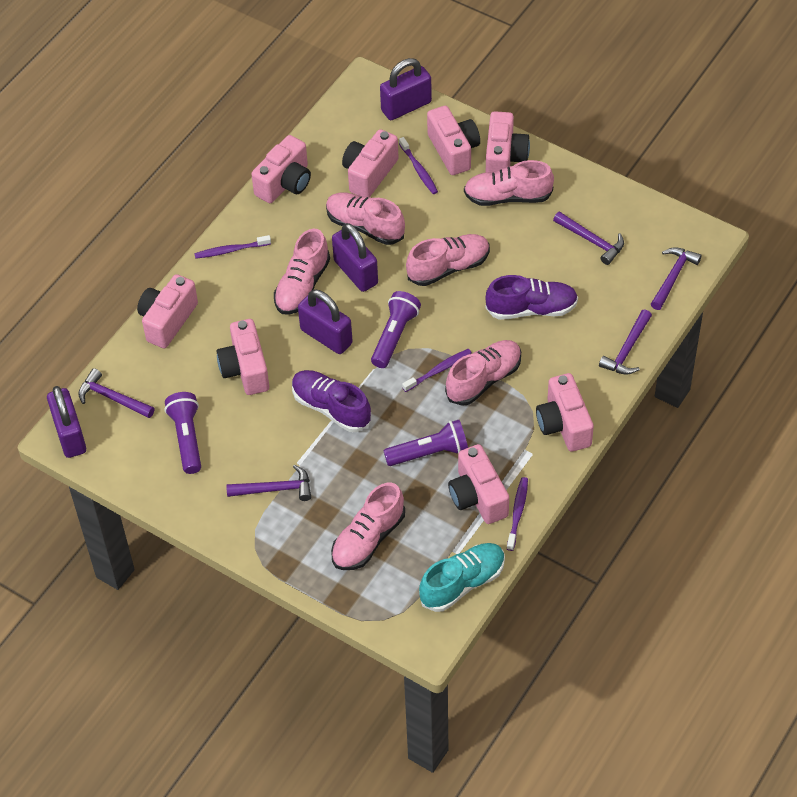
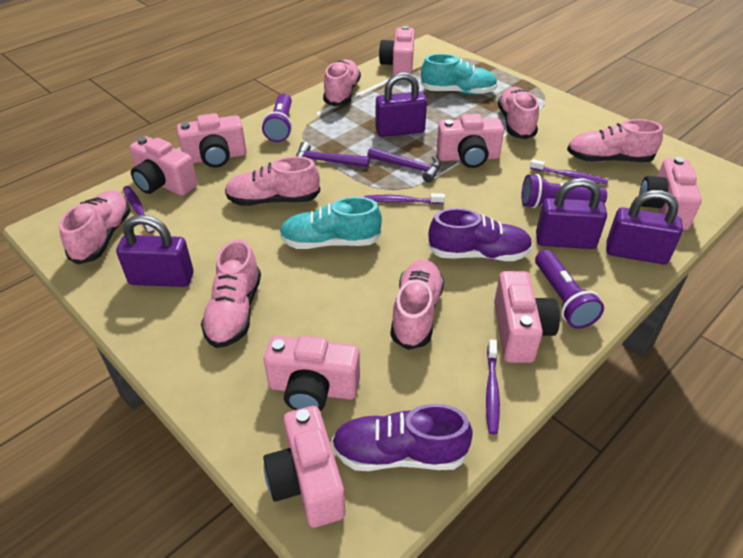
pink shoe: 6 -> 7
purple hammer: 5 -> 2
turquoise shoe: 1 -> 2

